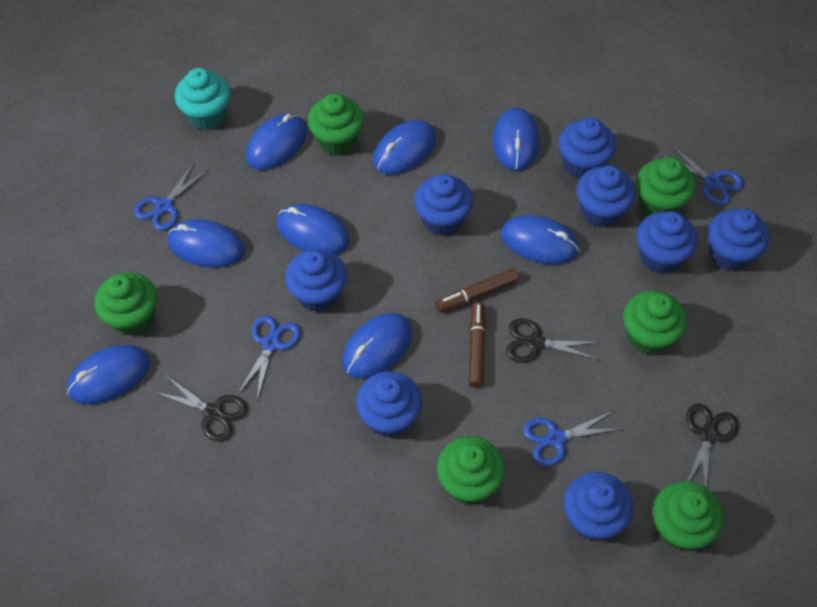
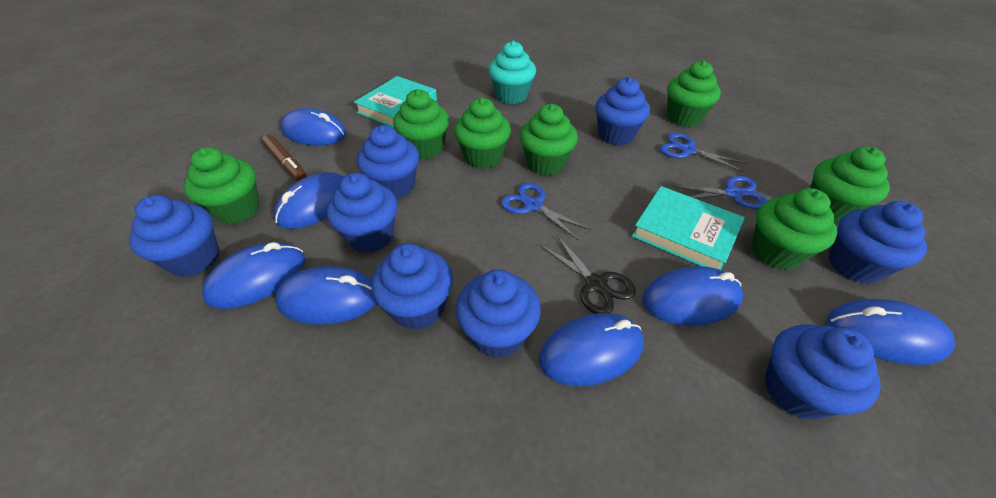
black scissors: 3 -> 1
blue mouse: 8 -> 7
blue scissors: 4 -> 3
brown marker: 2 -> 1
green cupcake: 6 -> 7
turquoise book: 0 -> 2

